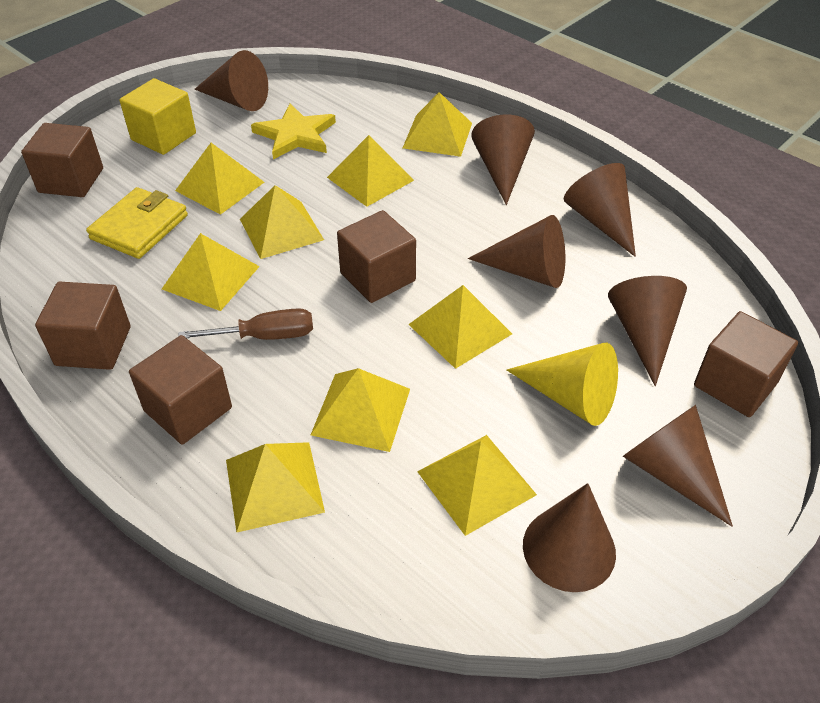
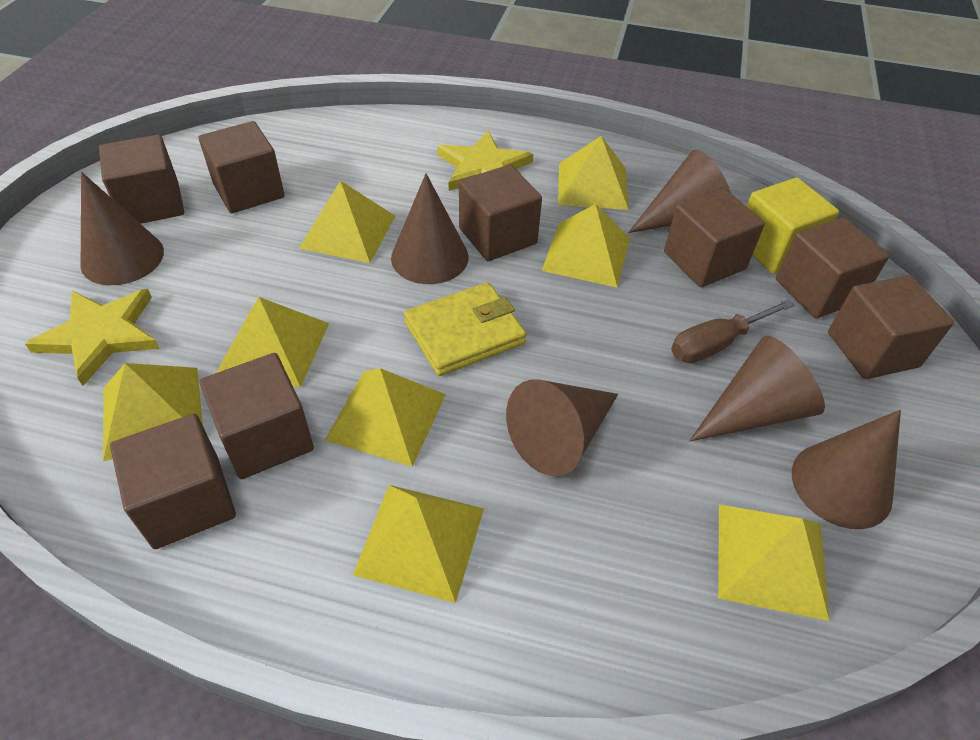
brown cone: 7 -> 6
brown cube: 5 -> 8
yellow cone: 1 -> 0
yellow pyramid: 9 -> 8
yellow star: 1 -> 2

